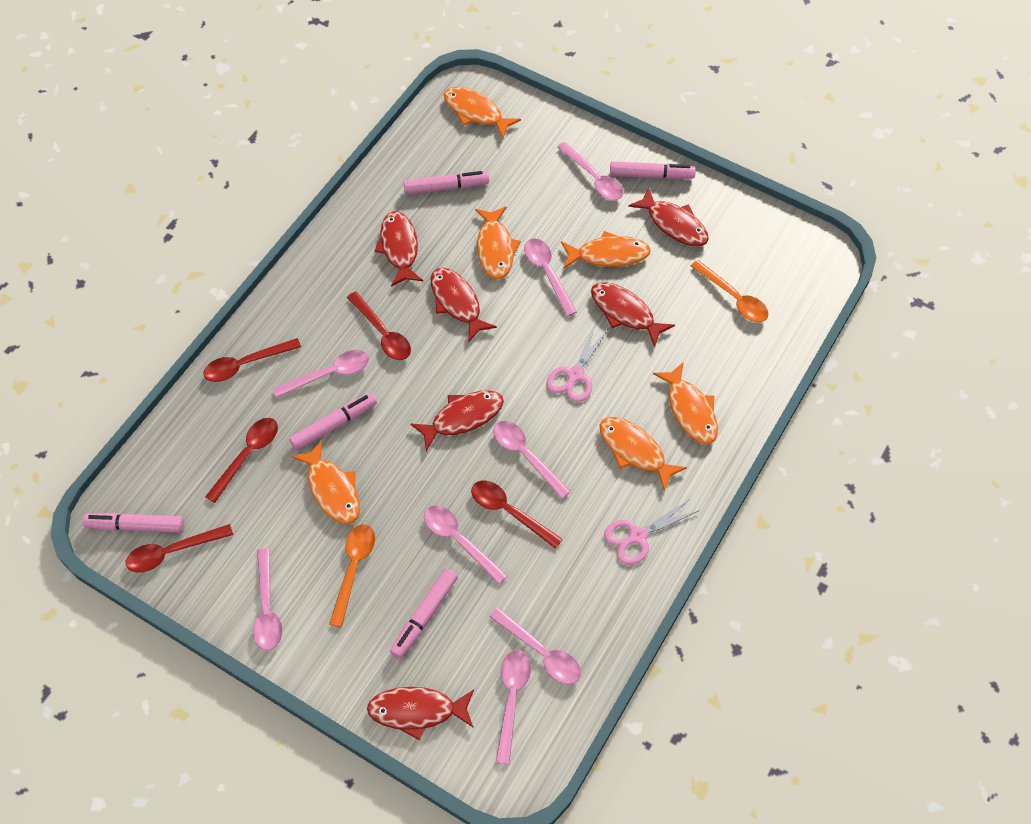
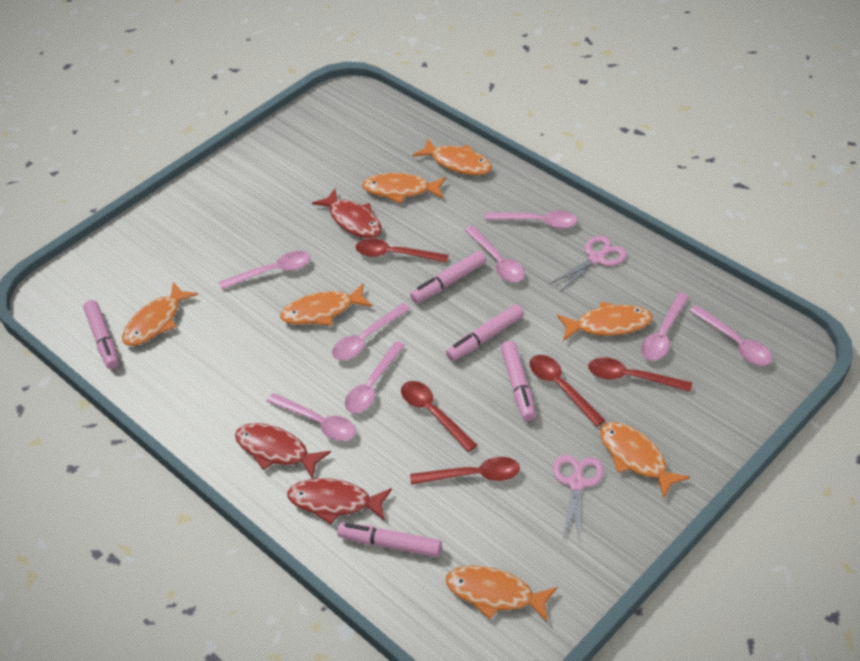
orange fish: 6 -> 7
orange spoon: 2 -> 0
red fish: 6 -> 3

